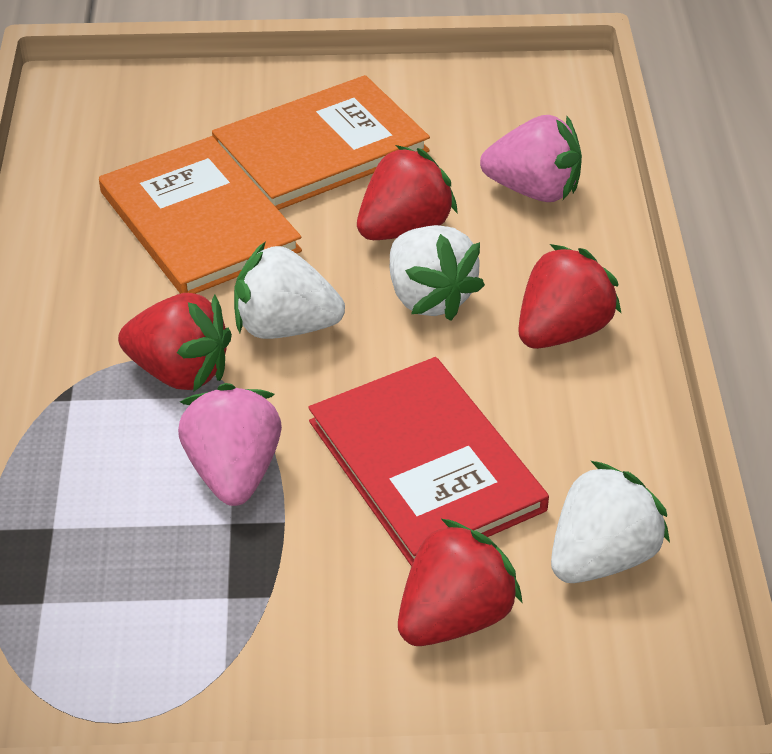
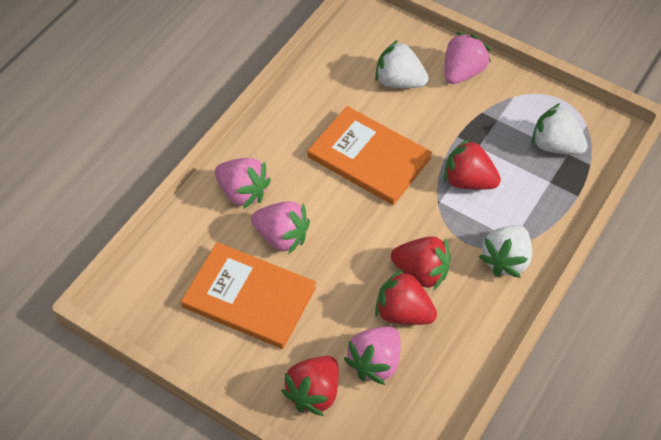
pink strawberry: 2 -> 4
red book: 1 -> 0

